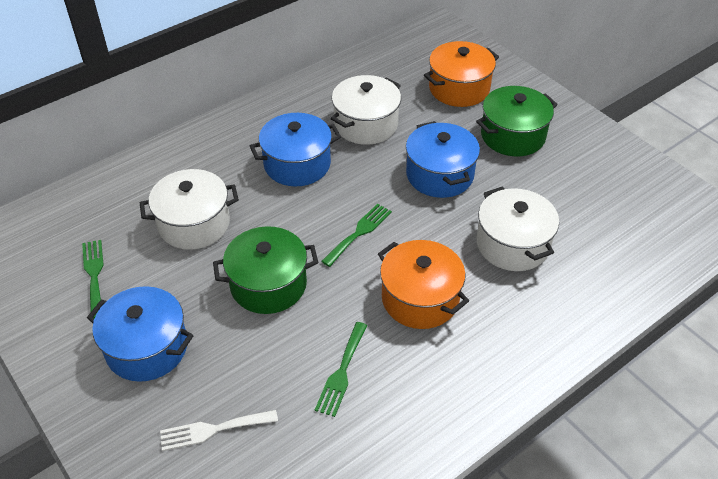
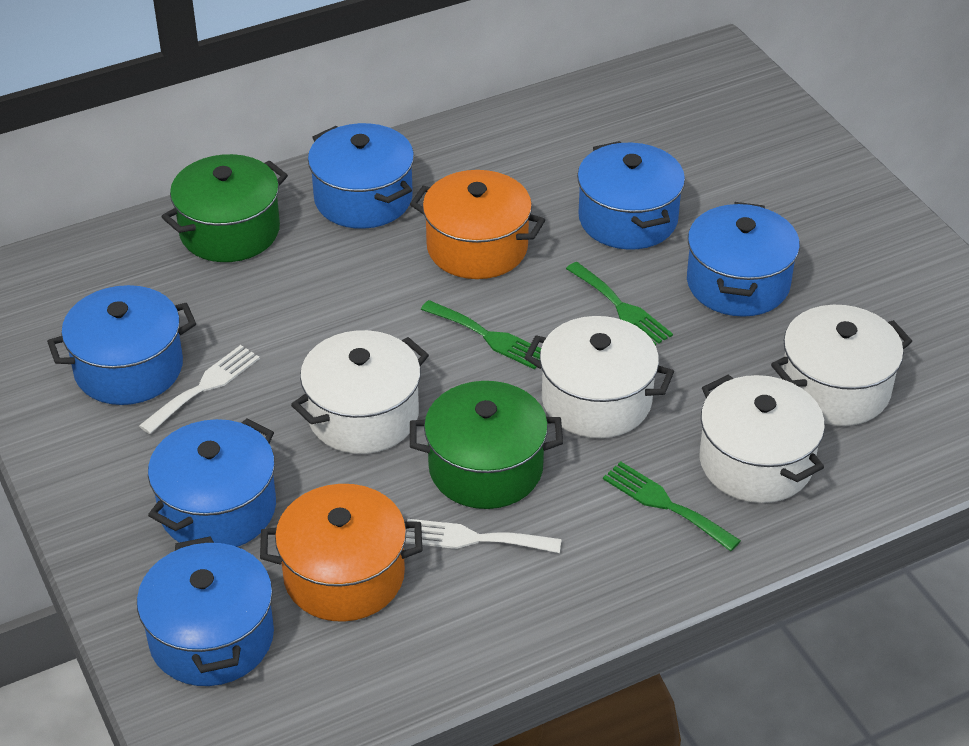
blue pot: 3 -> 6
white fork: 1 -> 2
white pot: 3 -> 4

